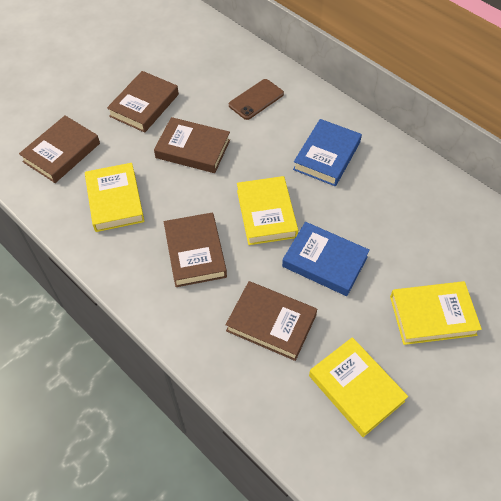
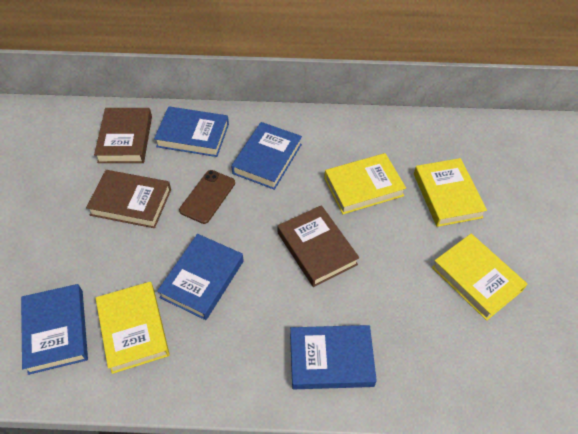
blue book: 2 -> 5
brown book: 5 -> 3

